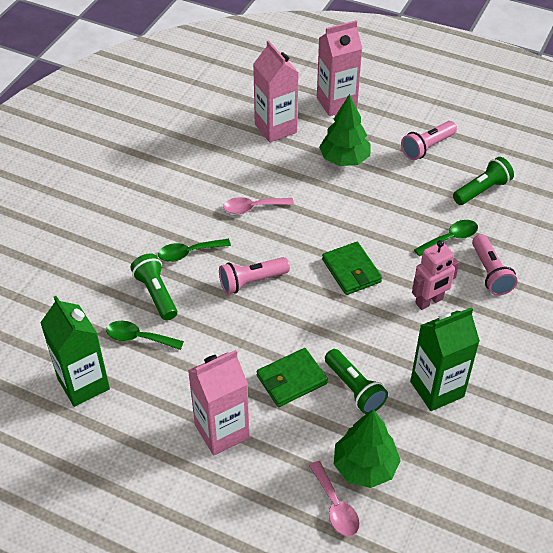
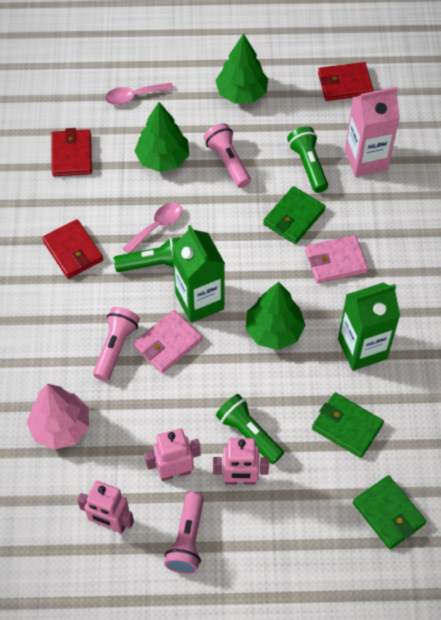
green spoon: 3 -> 0
green tree: 2 -> 3
green wallet: 2 -> 3
pink carton: 3 -> 1
pink robot: 1 -> 3
pink tree: 0 -> 1
pink wallet: 0 -> 2
red wallet: 0 -> 3

